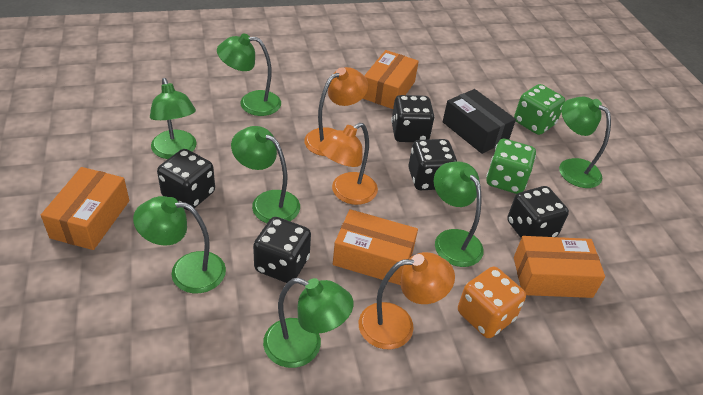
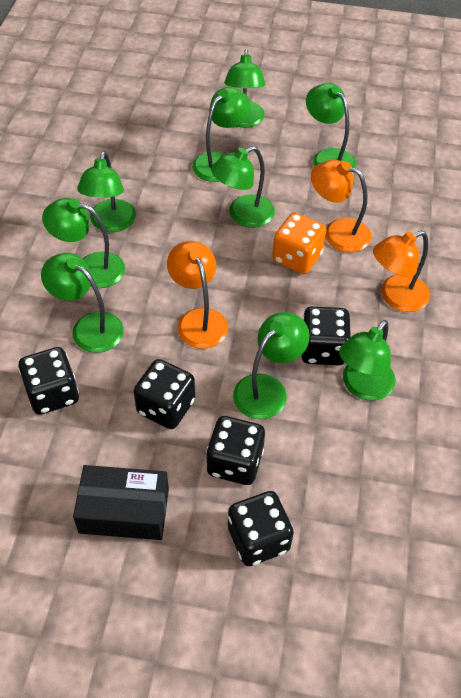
green dice: 2 -> 0
green lamp: 7 -> 9
orange box: 4 -> 0

